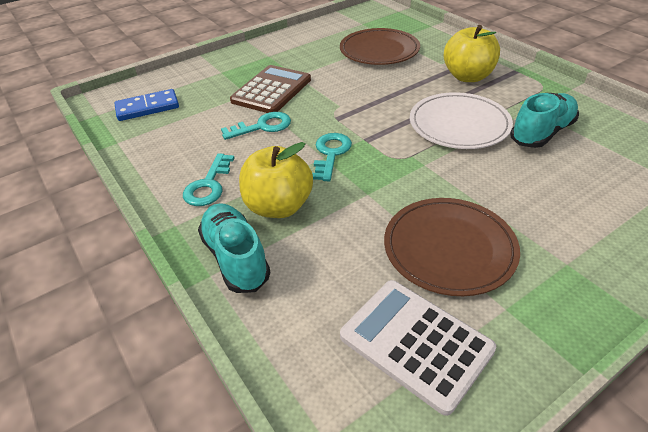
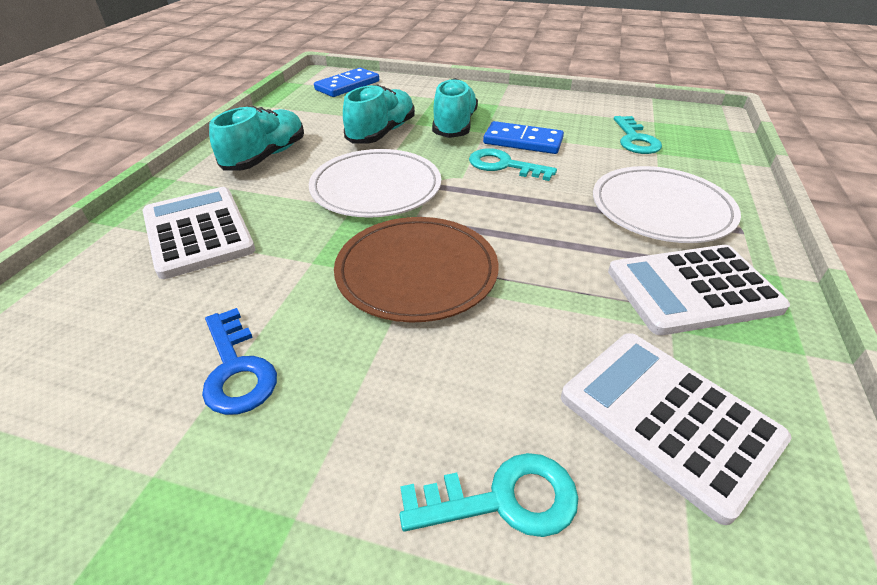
blue domino: 1 -> 2
blue key: 0 -> 1
brown calculator: 1 -> 0
brown plate: 2 -> 1
turquoise shoe: 2 -> 3
white calculator: 1 -> 3
white plate: 1 -> 2
yellow apple: 2 -> 0

